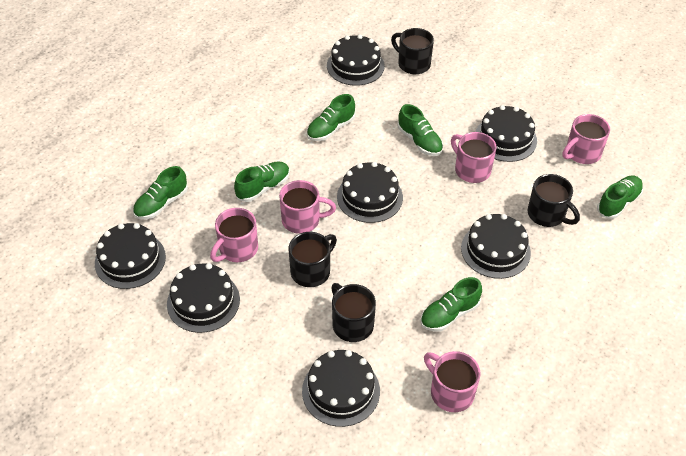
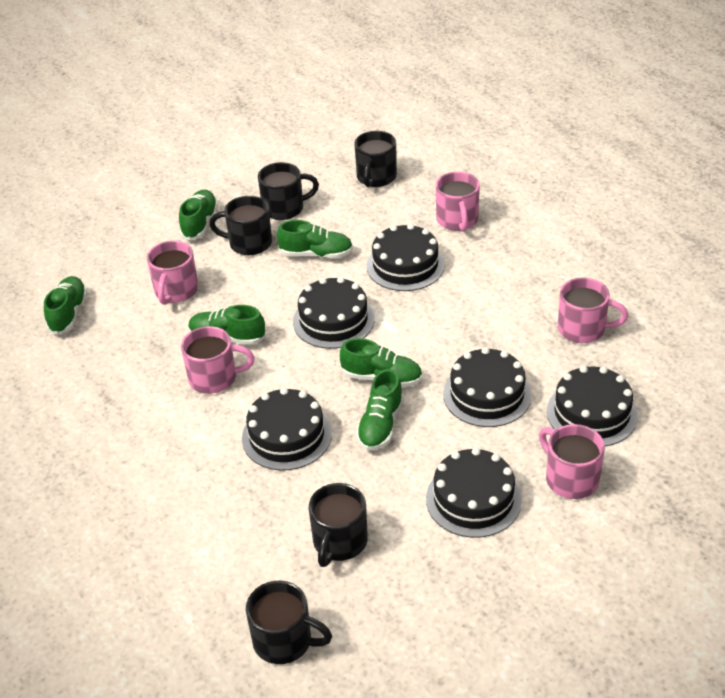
black cake: 7 -> 6
black mug: 4 -> 5

